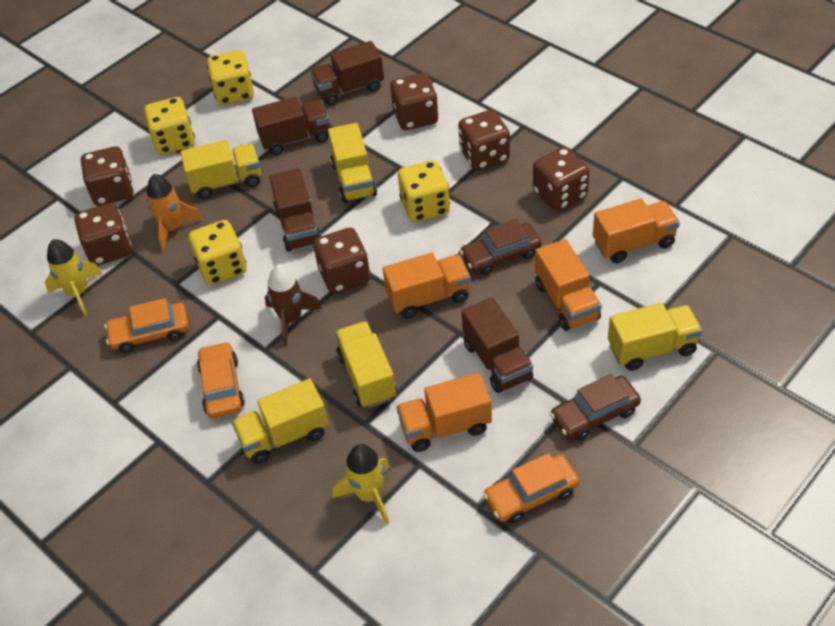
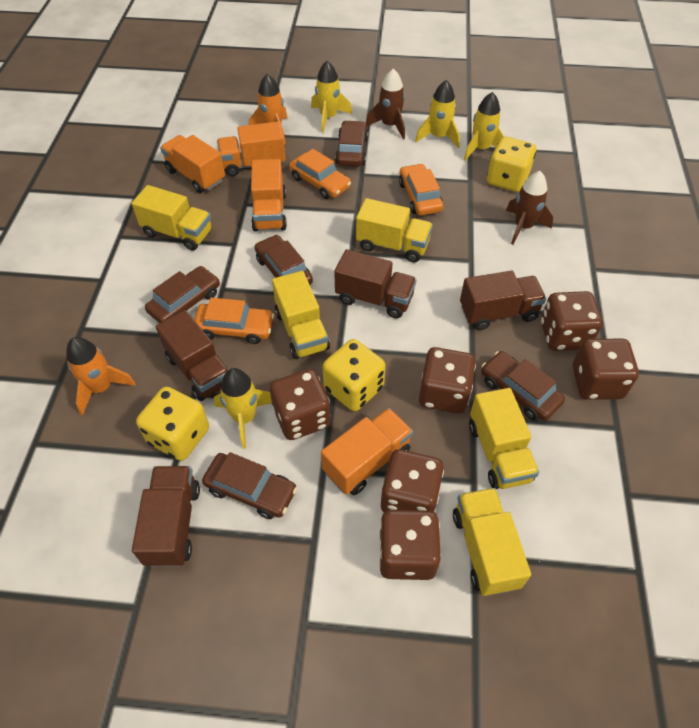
brown car: 2 -> 5
brown rocket: 1 -> 2
orange rocket: 1 -> 2
yellow dice: 4 -> 3
yellow rocket: 2 -> 4

